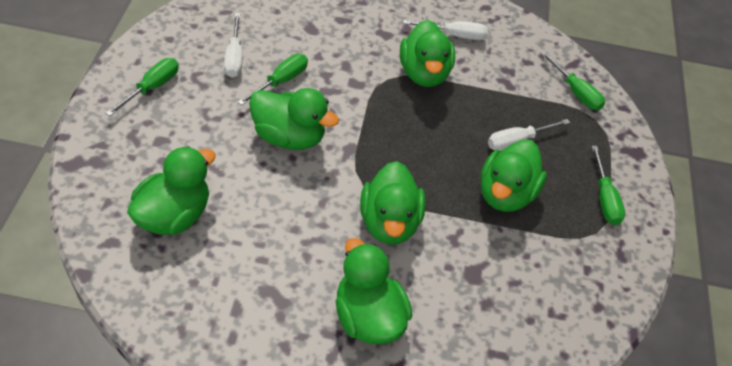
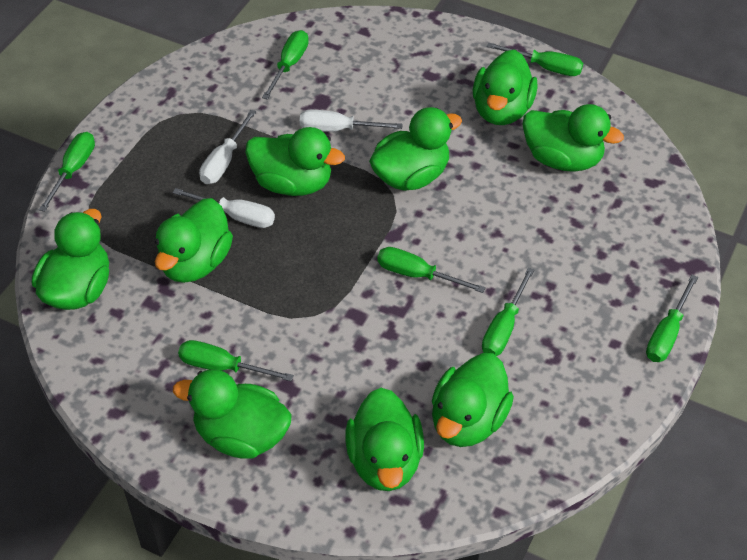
green duck: 6 -> 9
green screwdriver: 4 -> 7

